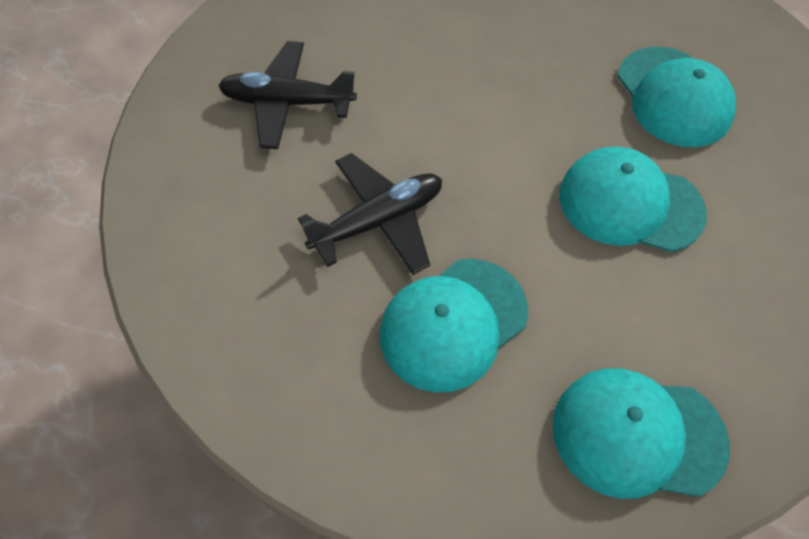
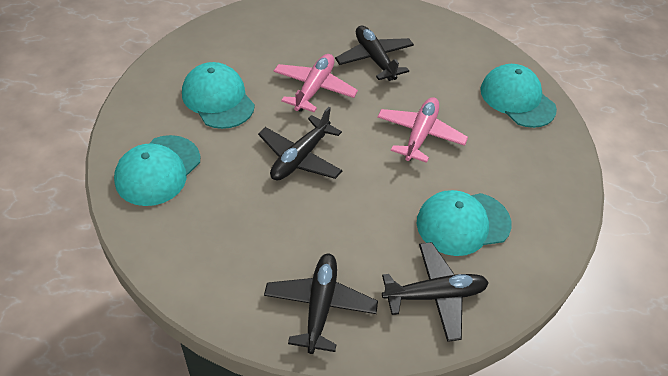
black plane: 2 -> 4
pink plane: 0 -> 2

